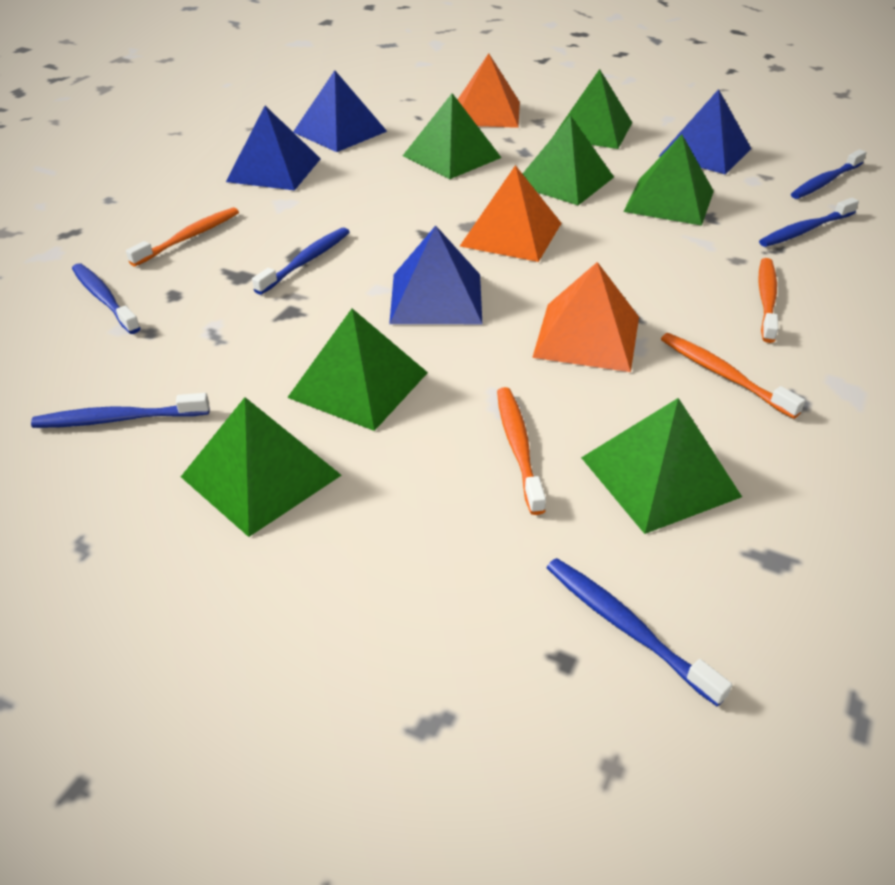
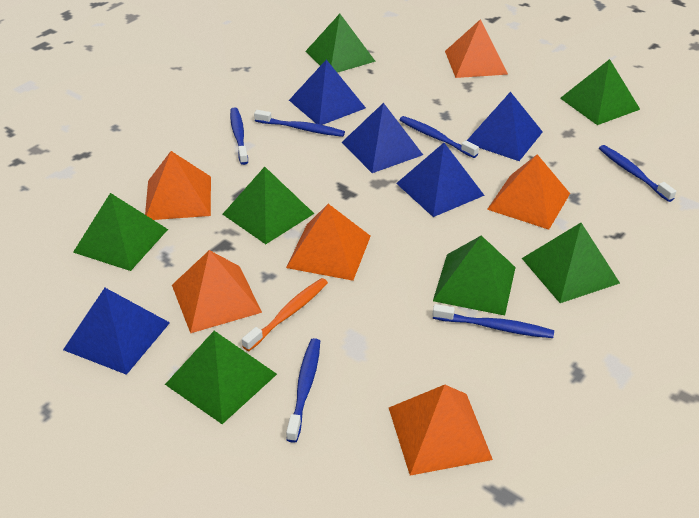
blue pyramid: 4 -> 5
orange pyramid: 3 -> 6
orange toothbrush: 4 -> 1

